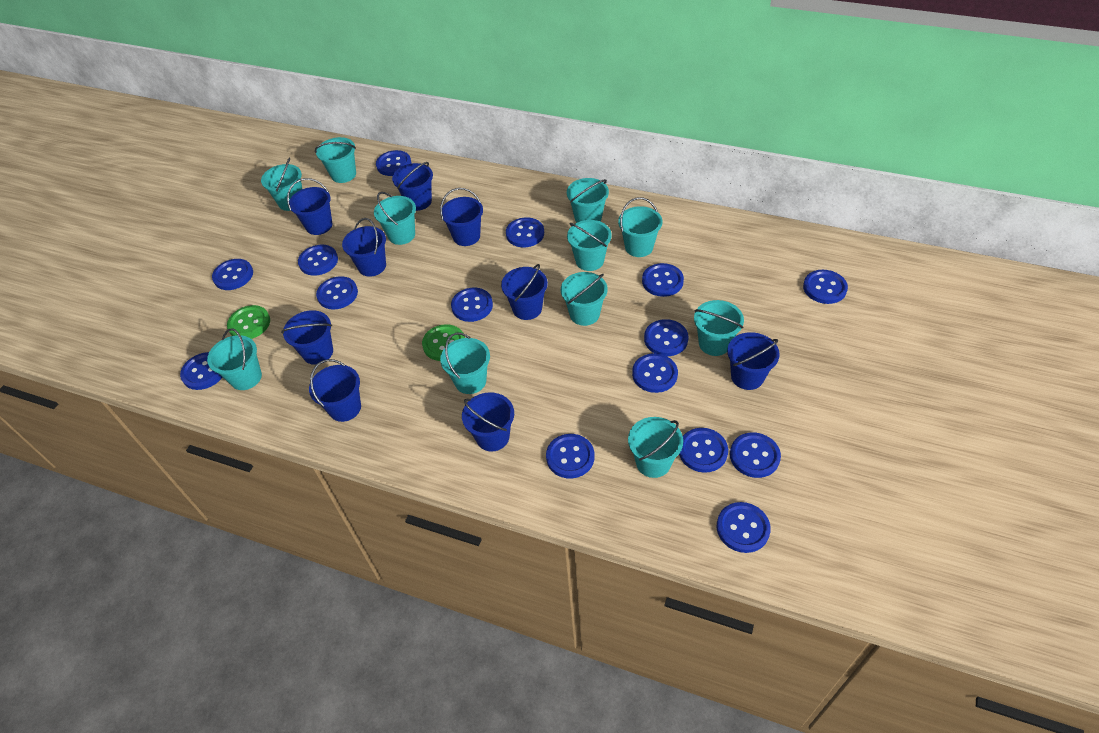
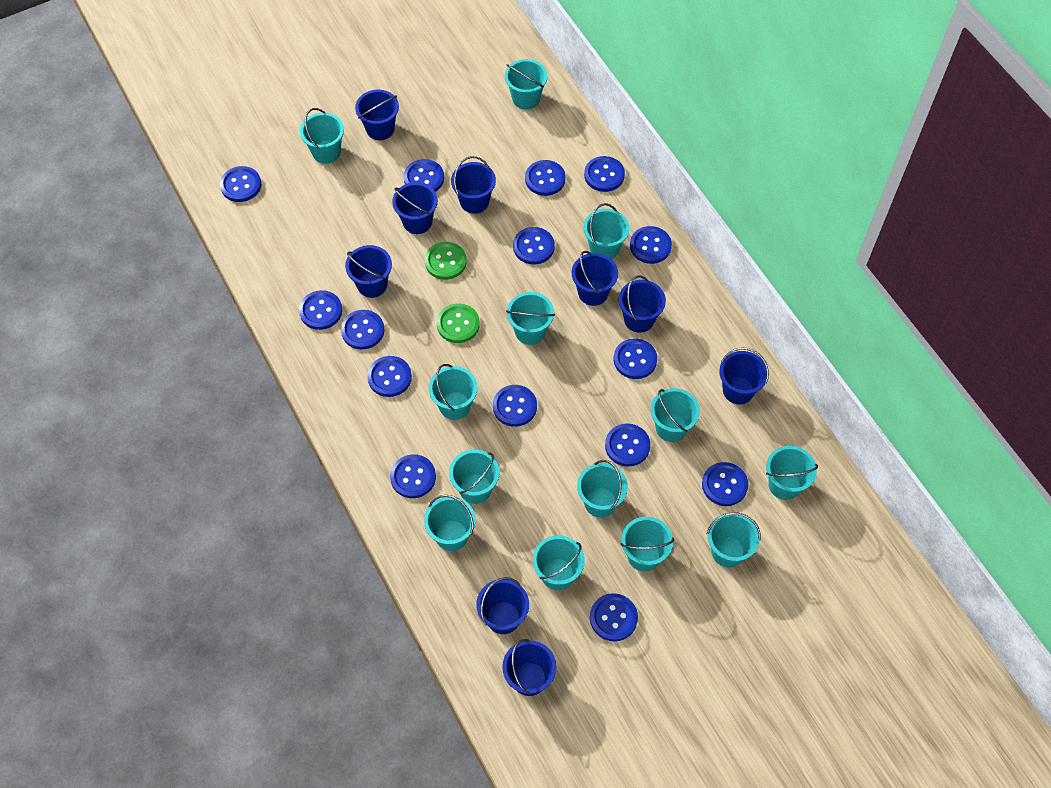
turquoise bucket: 11 -> 13

